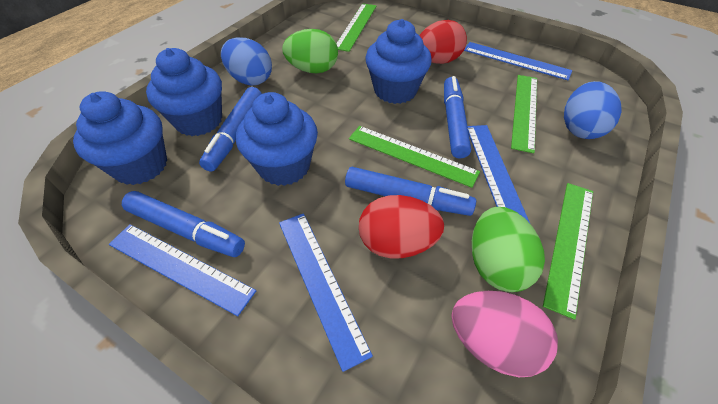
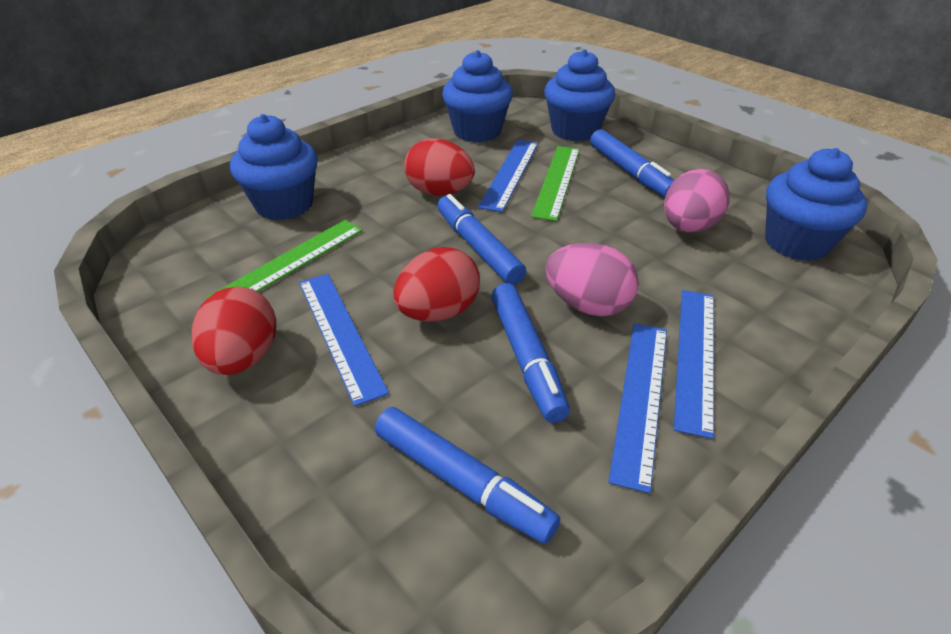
blue egg: 2 -> 0
green egg: 2 -> 0
green ruler: 4 -> 2
pink egg: 1 -> 2
red egg: 2 -> 3

